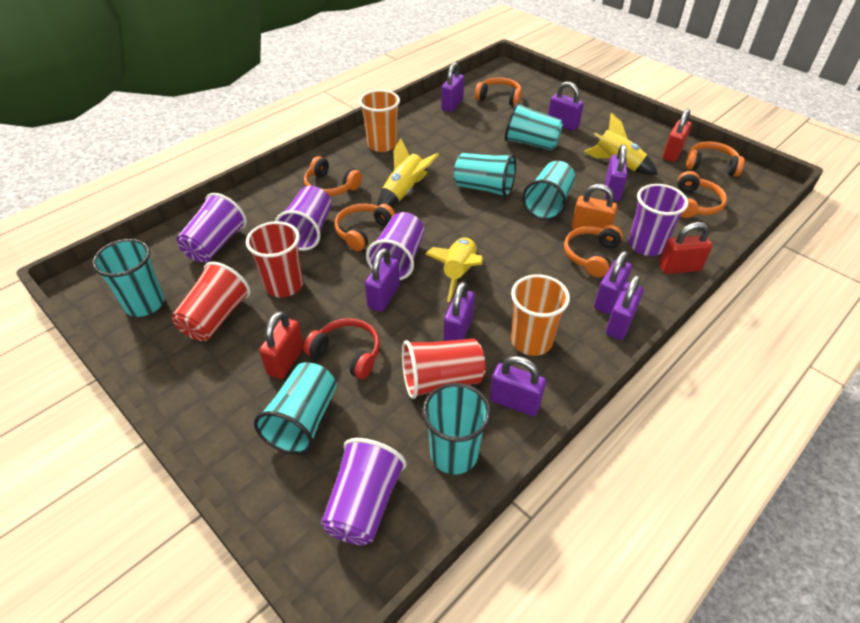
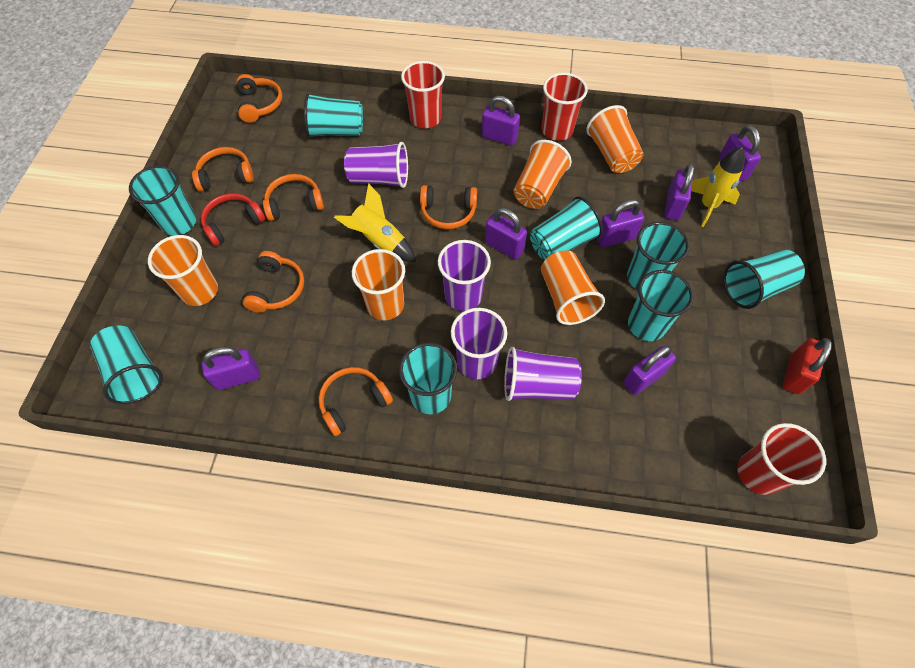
orange cup: 2 -> 5
orange padlock: 1 -> 0
purple cup: 5 -> 4
purple padlock: 8 -> 7
red padlock: 3 -> 1
turquoise cup: 6 -> 8
yellow rocket: 3 -> 2

